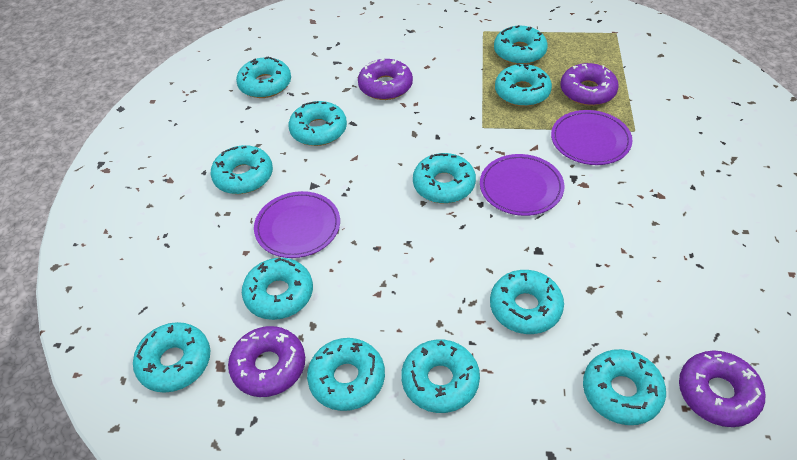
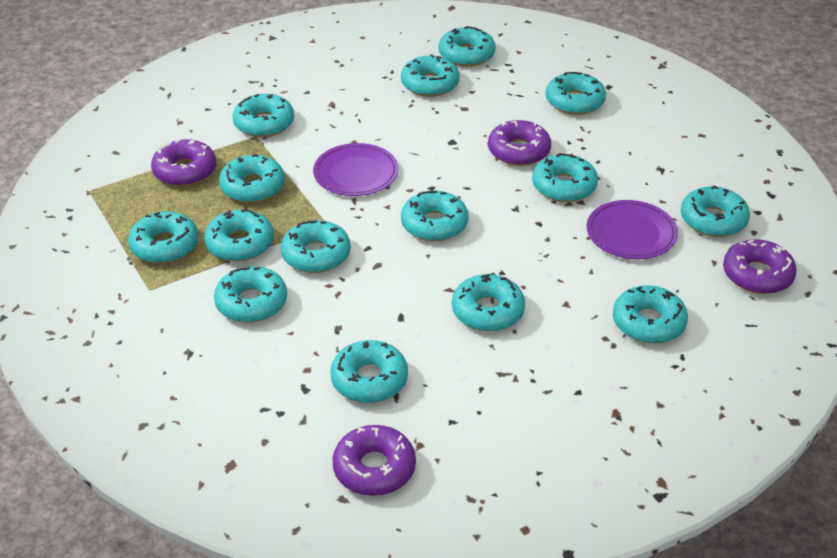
purple plate: 3 -> 2
turquoise donut: 12 -> 15

